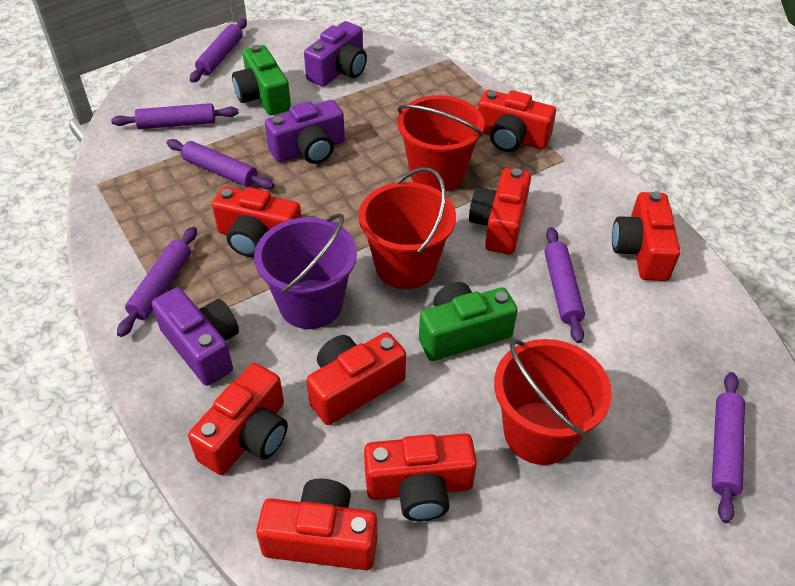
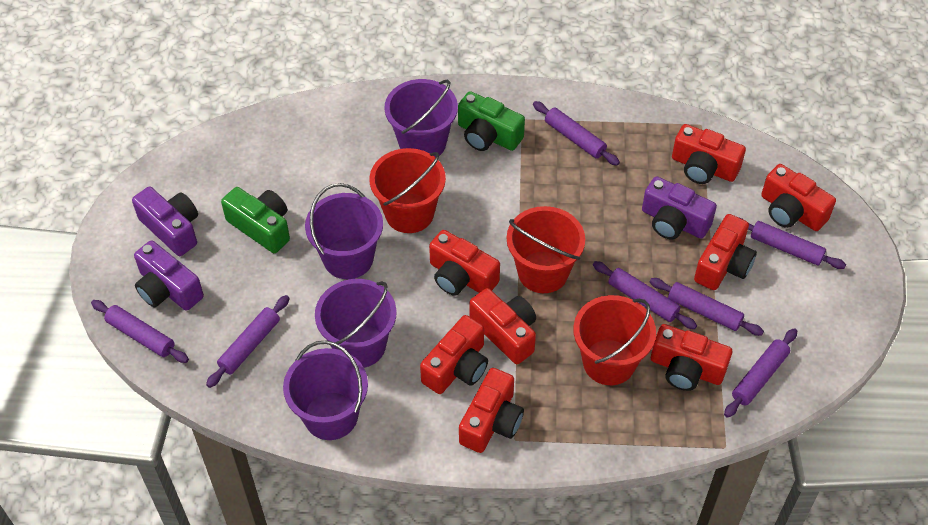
purple bucket: 1 -> 4
purple rolling pin: 6 -> 7

